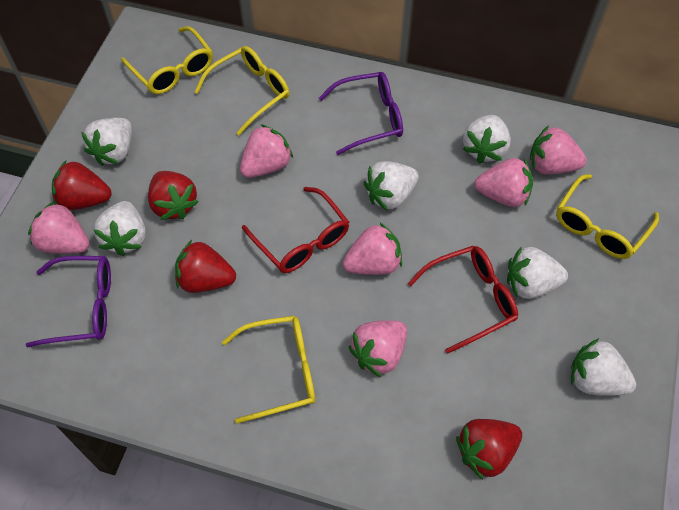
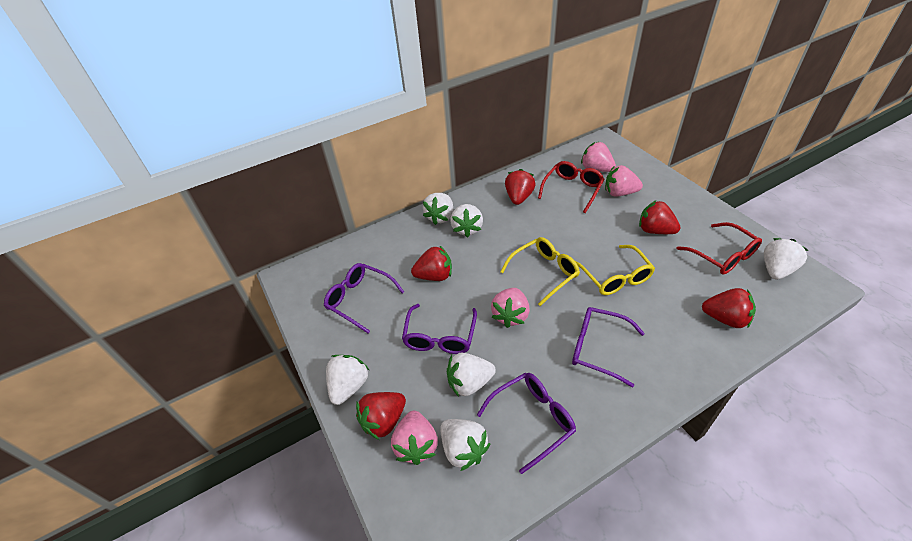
pink strawberry: 6 -> 4
purple glasses: 2 -> 4
red strawberry: 4 -> 5
yellow glasses: 4 -> 2

